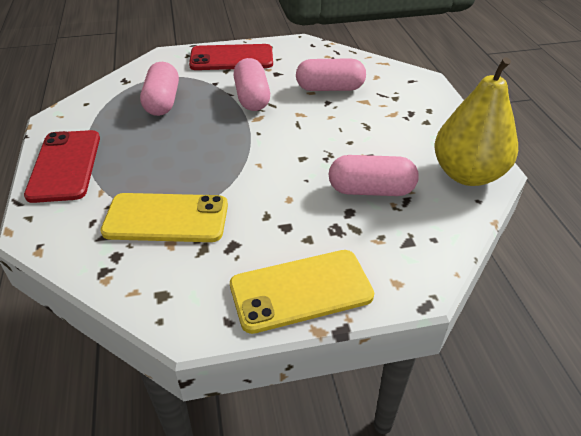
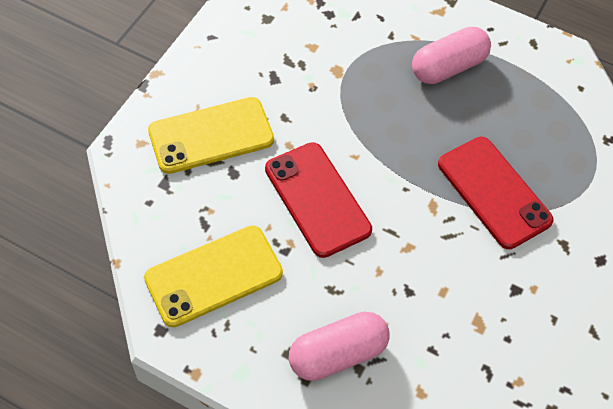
pink capsule: 4 -> 2
yellow pear: 1 -> 0

